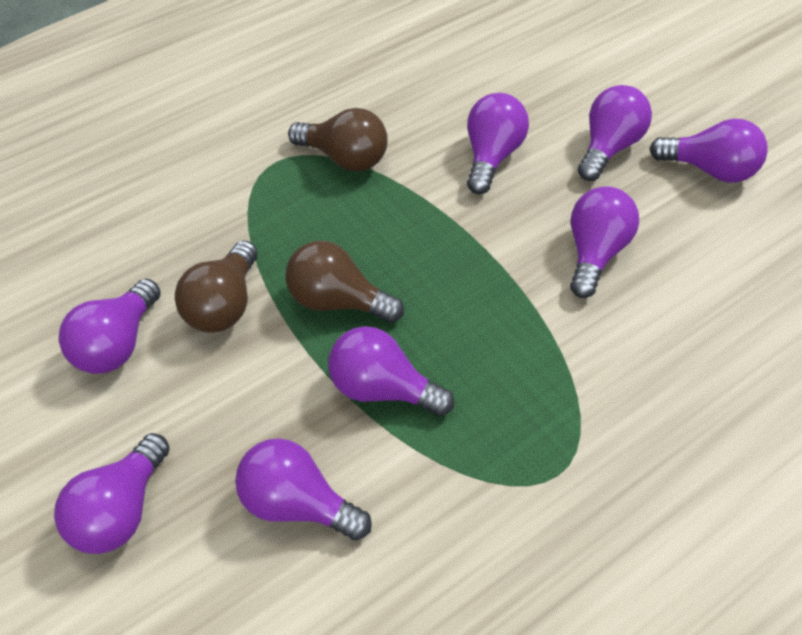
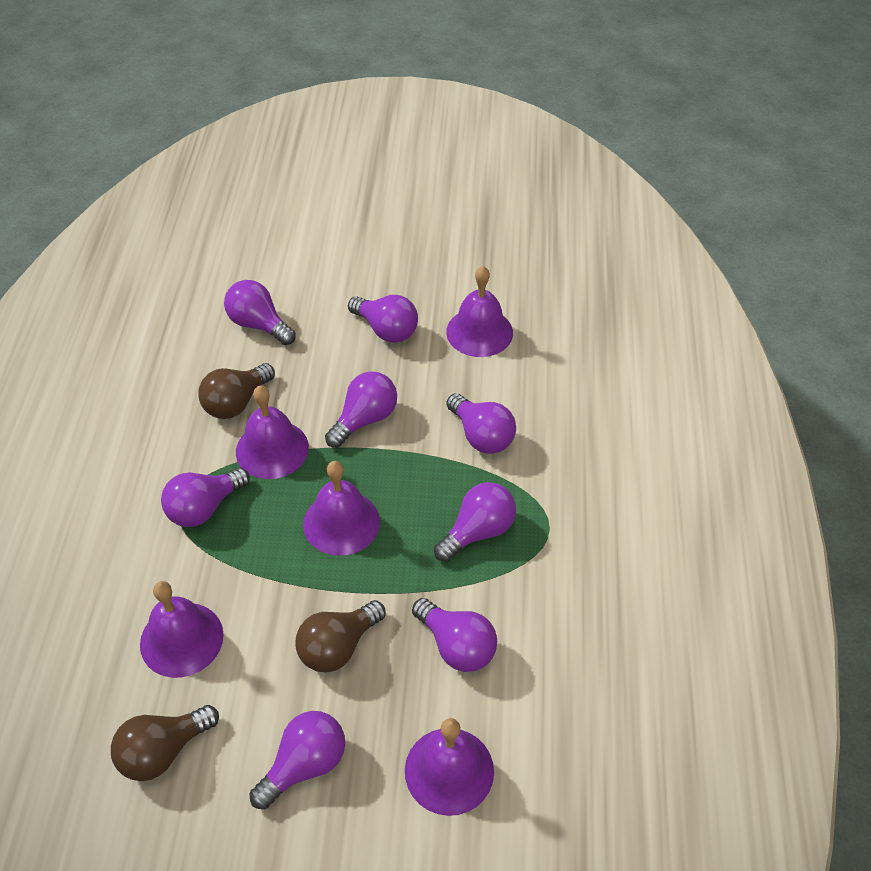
purple bell: 0 -> 5

